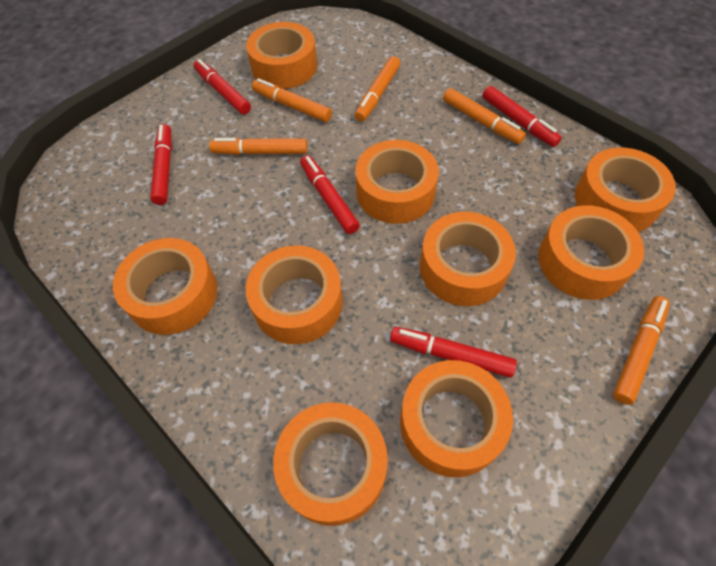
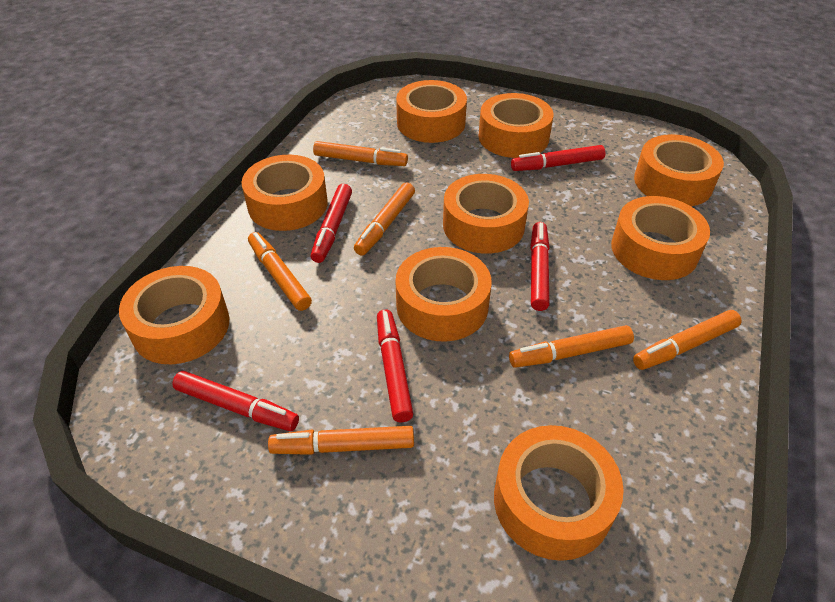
orange marker: 5 -> 6

